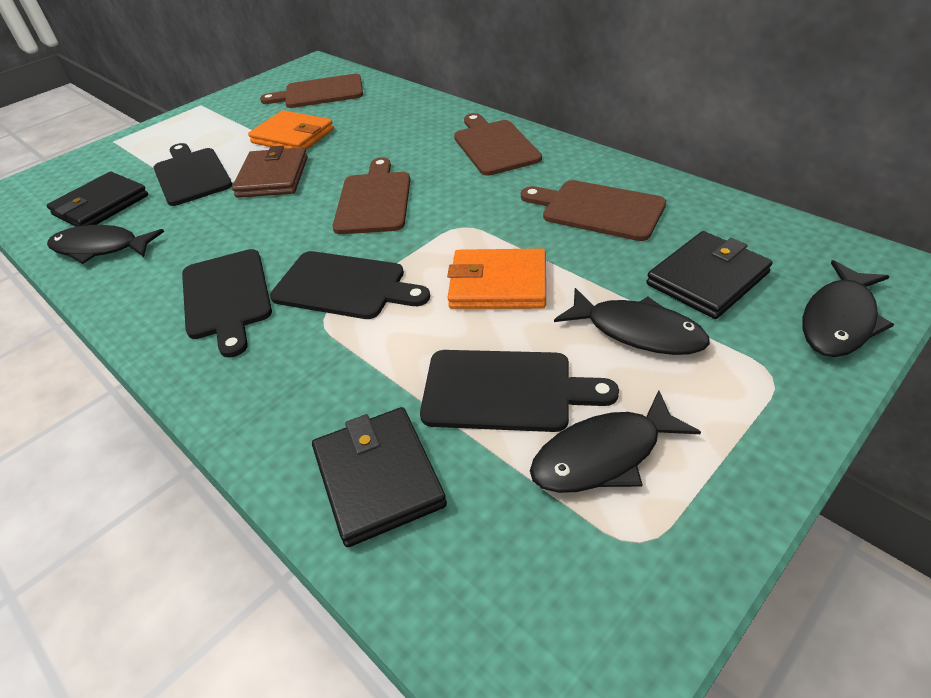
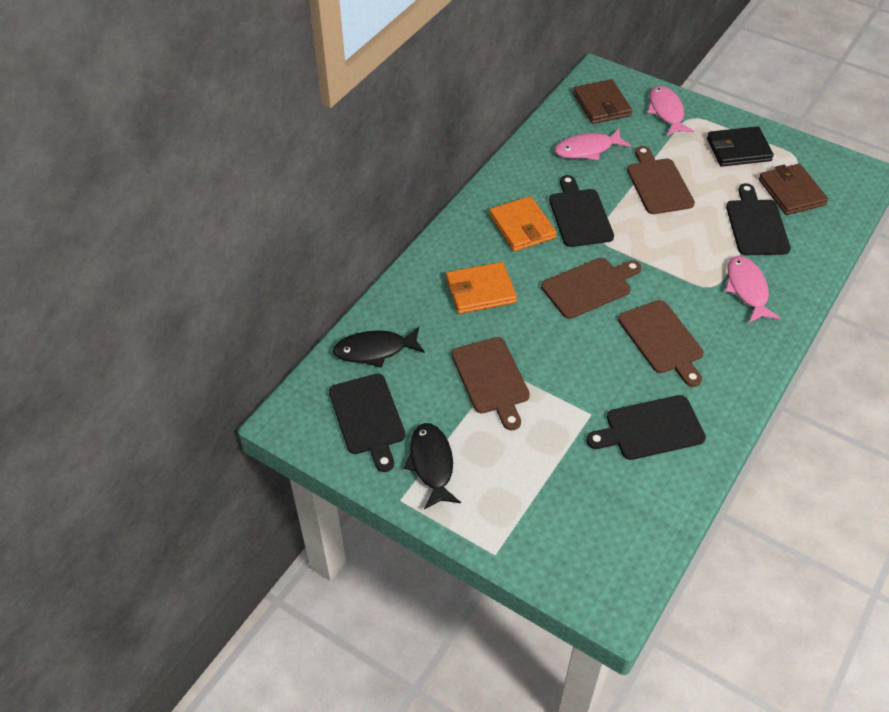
black fish: 4 -> 2
black wallet: 3 -> 1
brown wallet: 1 -> 2
pink fish: 0 -> 3

